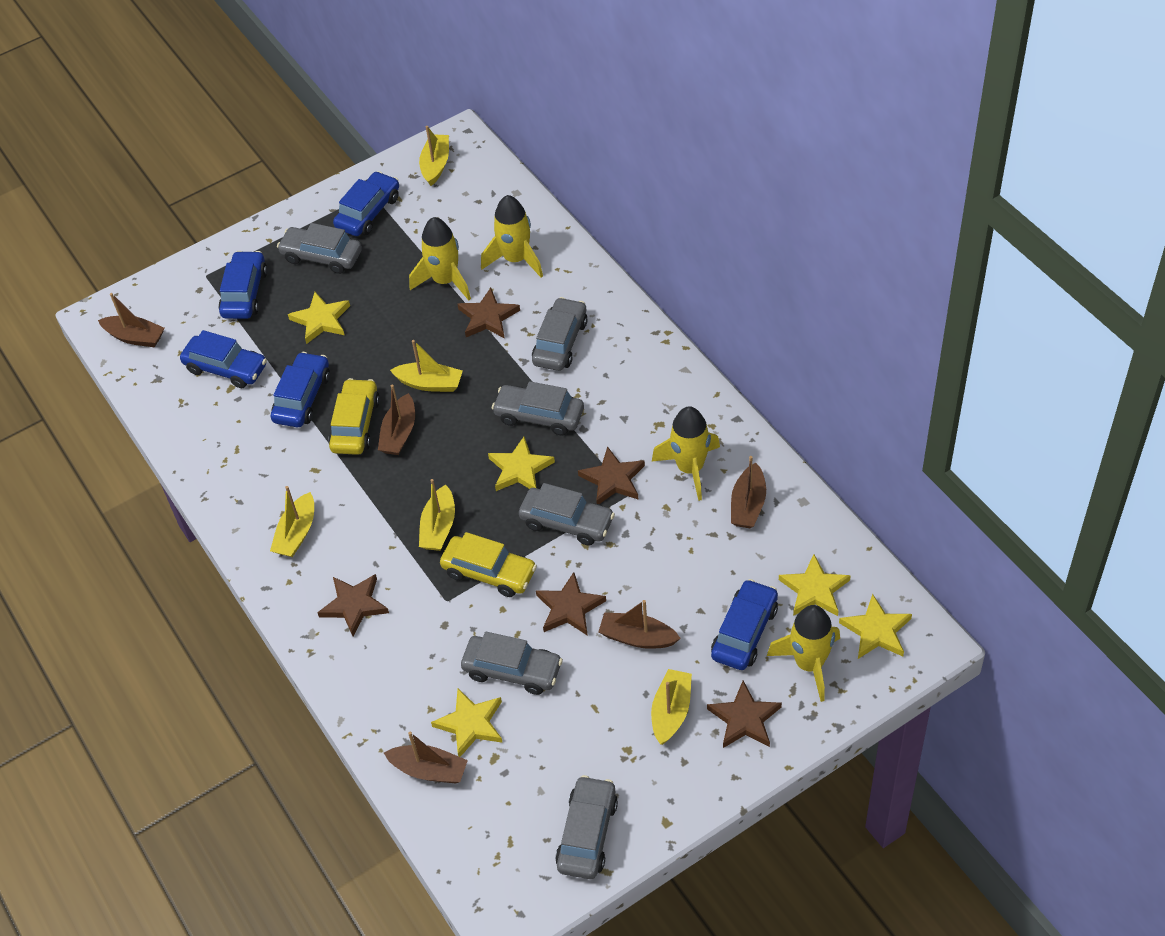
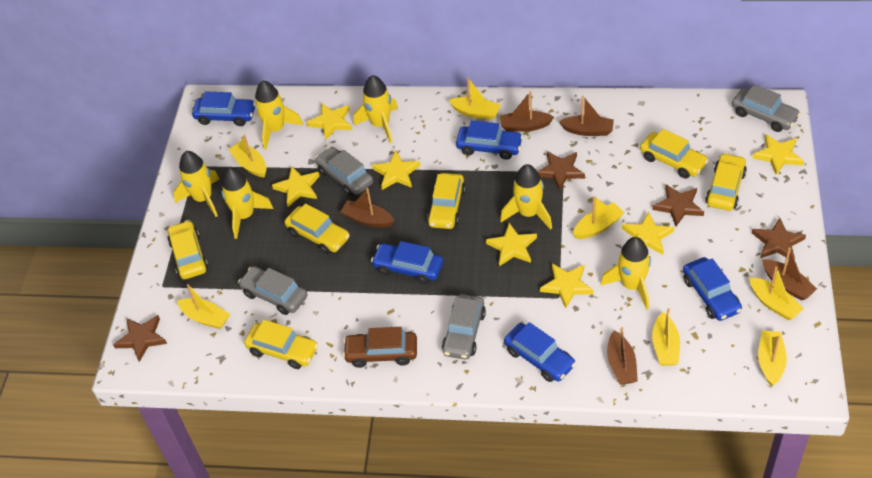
brown car: 0 -> 1
brown star: 5 -> 4
grey car: 6 -> 4
yellow boat: 5 -> 7
yellow car: 2 -> 6
yellow rocket: 4 -> 6
yellow star: 5 -> 7

